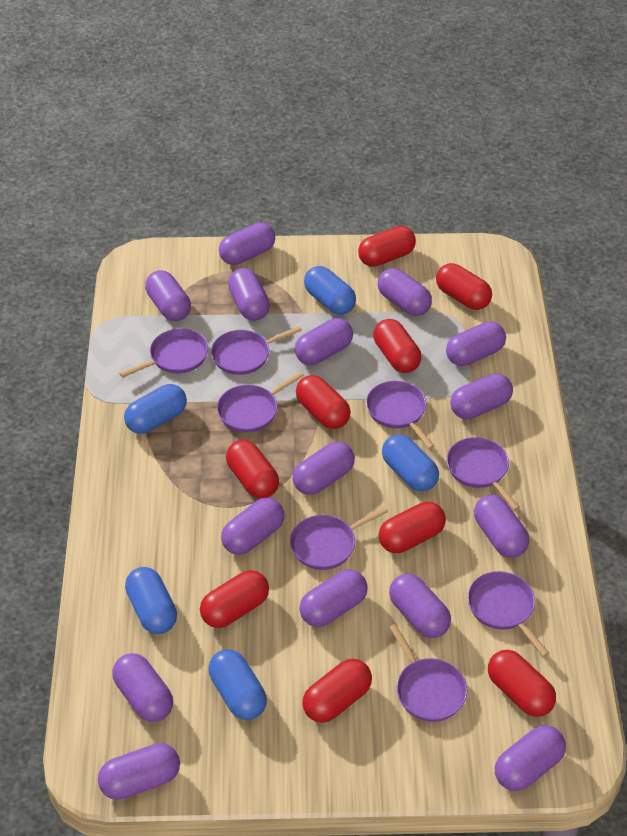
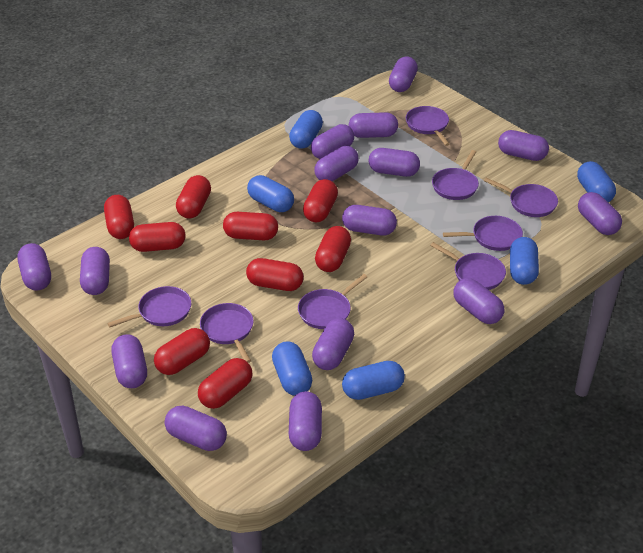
blue capsule: 5 -> 6

